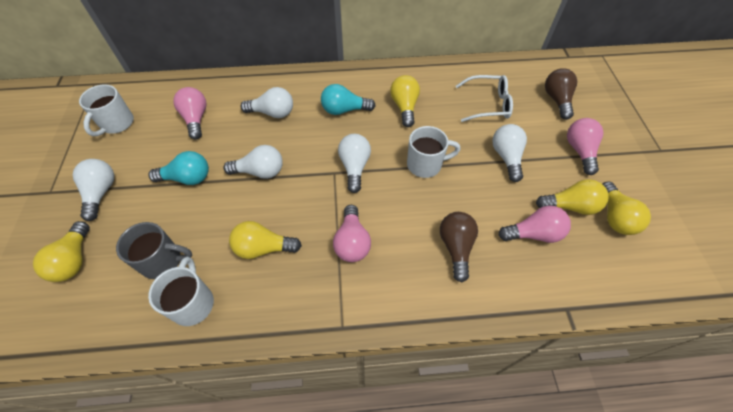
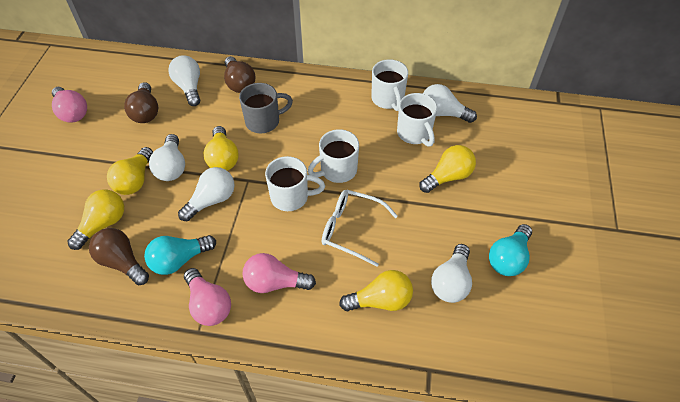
brown light bulb: 2 -> 3
pink light bulb: 4 -> 3
white mug: 3 -> 4

